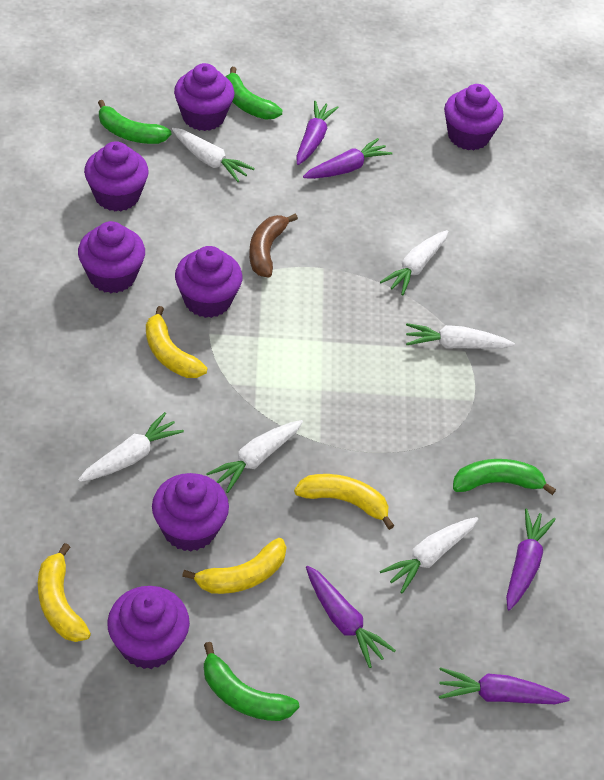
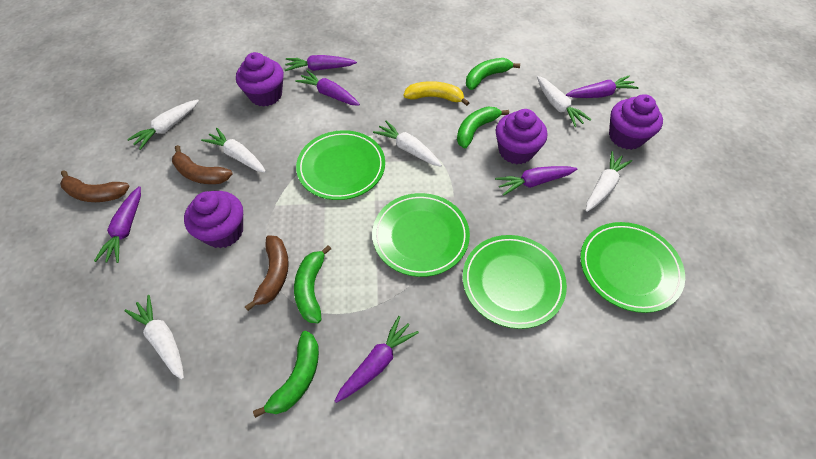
brown banana: 1 -> 3
green plate: 0 -> 4
purple carrot: 5 -> 6
purple cupcake: 7 -> 4
yellow banana: 4 -> 1

